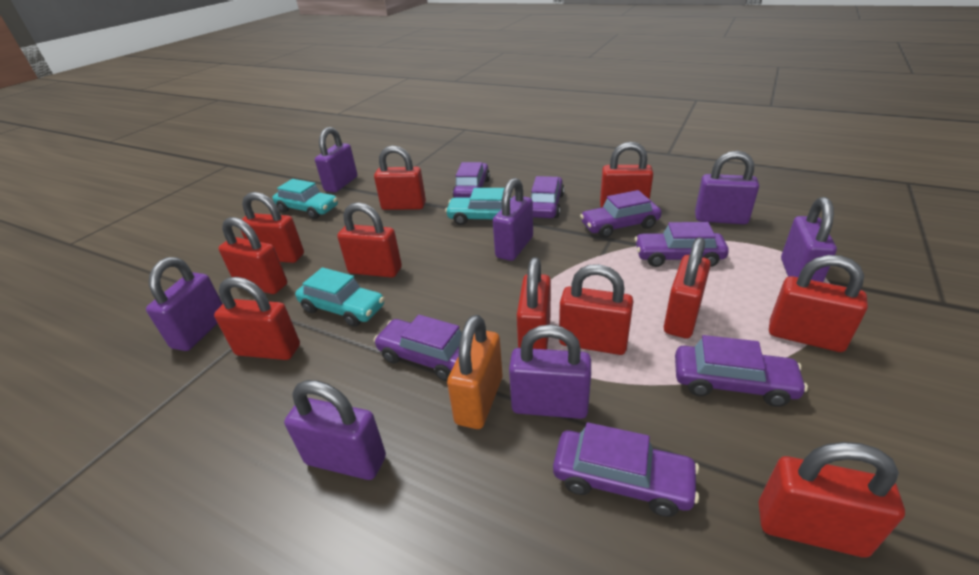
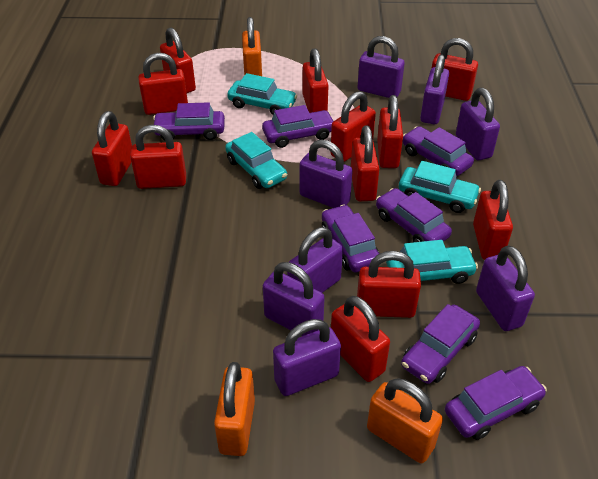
orange padlock: 1 -> 3
purple padlock: 7 -> 8
red padlock: 11 -> 12
turquoise car: 3 -> 4

